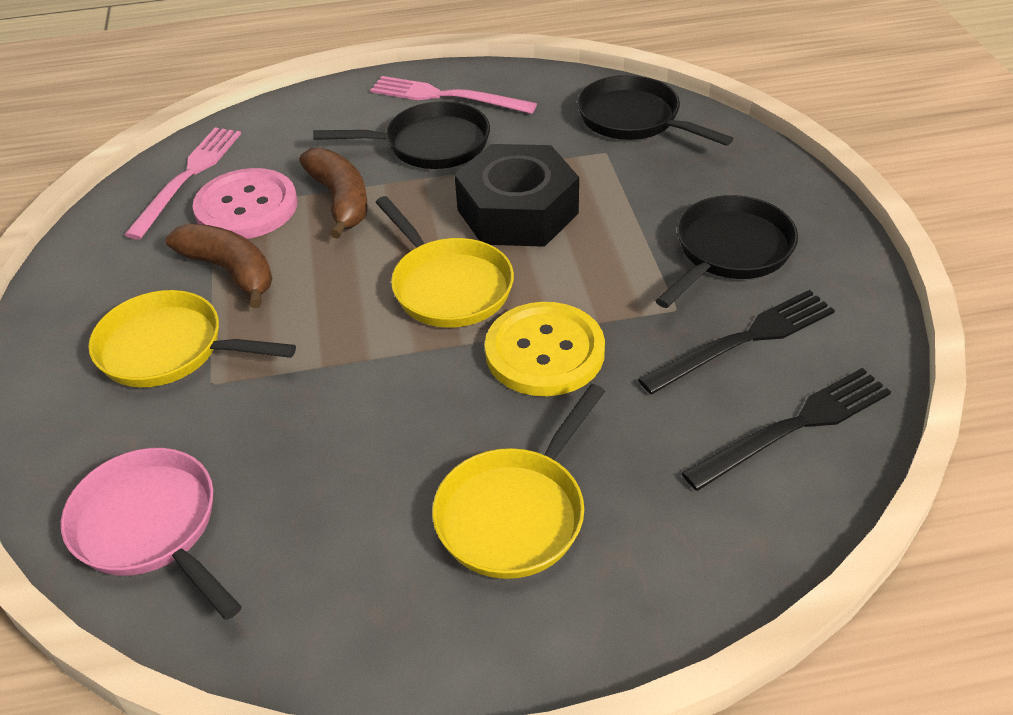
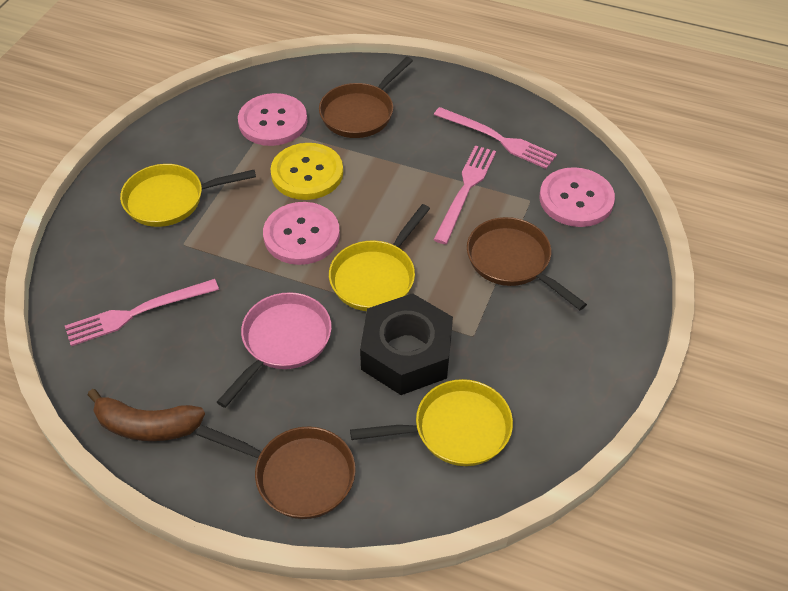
black fork: 2 -> 0
black pan: 3 -> 0
brown banana: 2 -> 1
brown pan: 0 -> 3
pink button: 1 -> 3
pink fork: 2 -> 3

